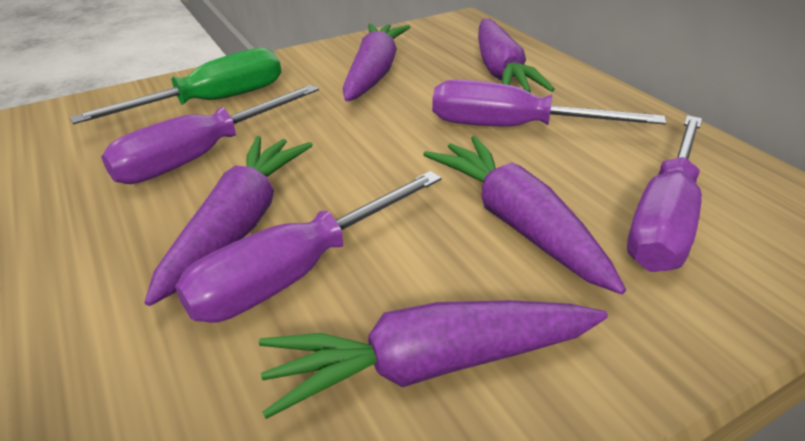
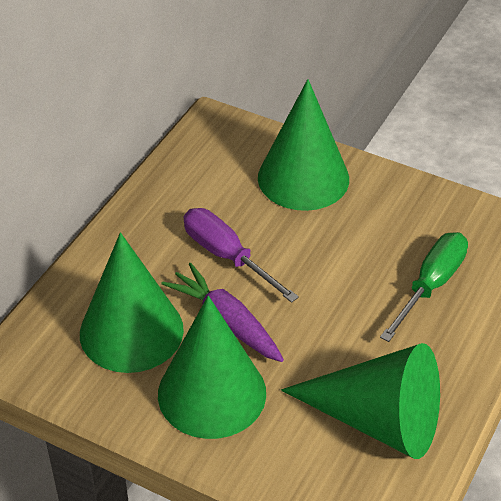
green cone: 0 -> 4
purple carrot: 5 -> 1
purple screwdriver: 4 -> 1

